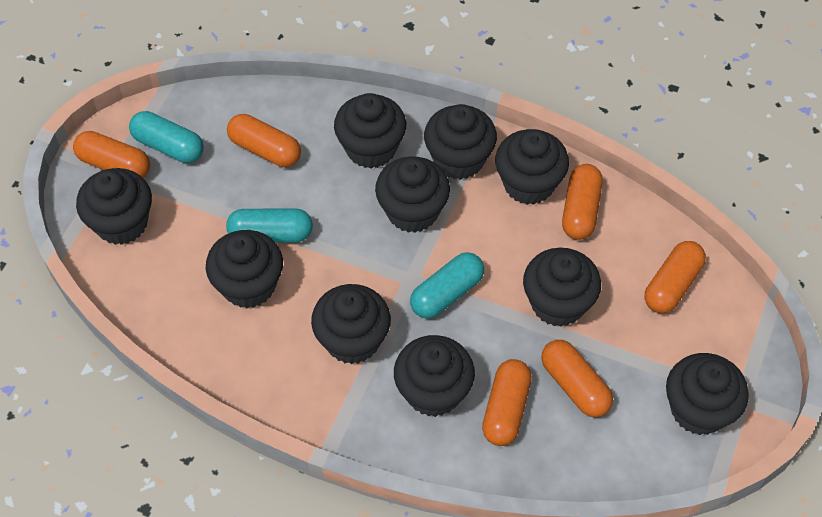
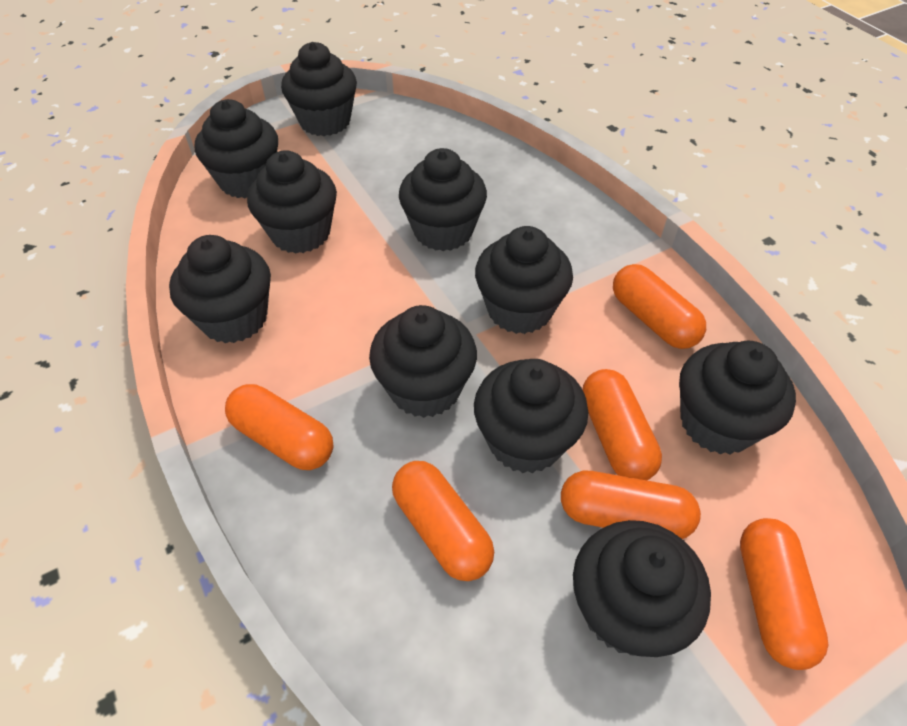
turquoise capsule: 3 -> 0

